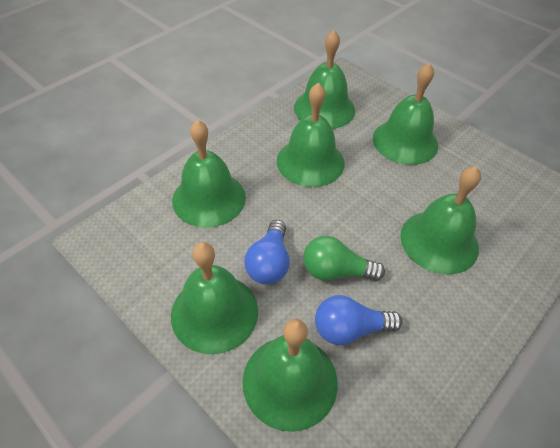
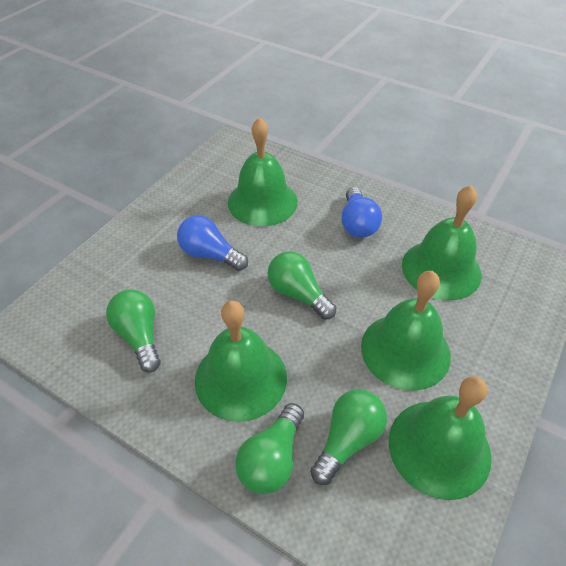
green bell: 7 -> 5
green light bulb: 1 -> 4

